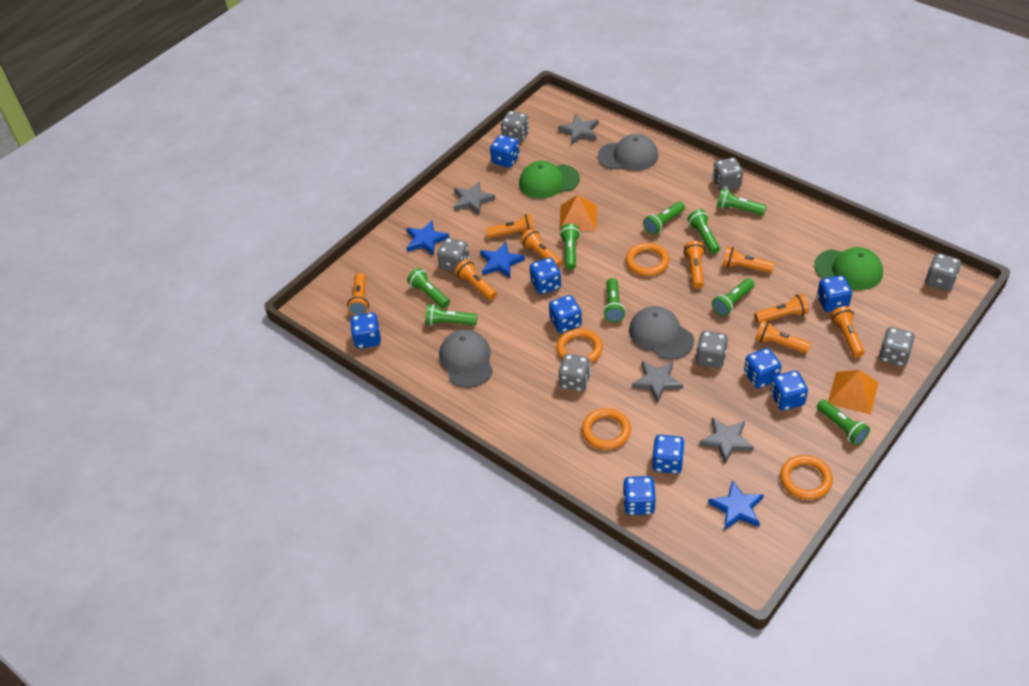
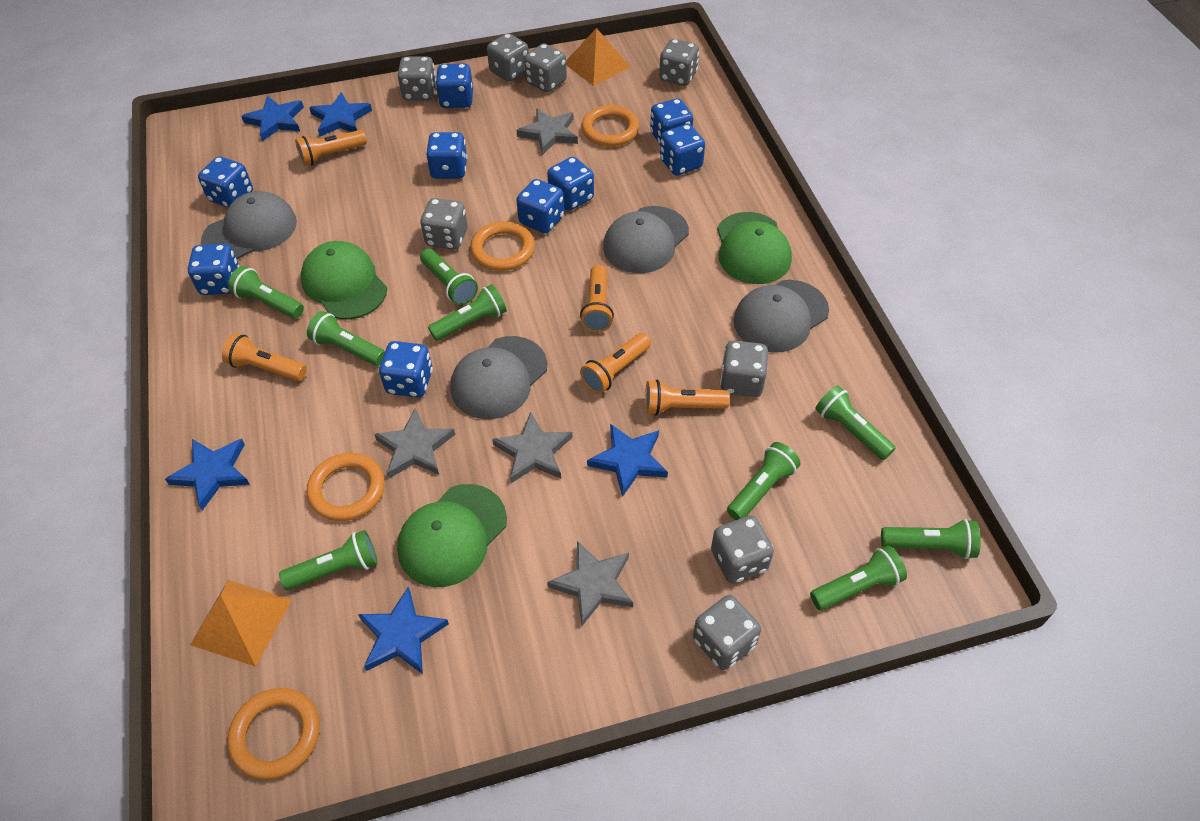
blue star: 3 -> 5
green cap: 2 -> 3
grey cap: 3 -> 4
grey dice: 7 -> 8
orange flashlight: 9 -> 5

